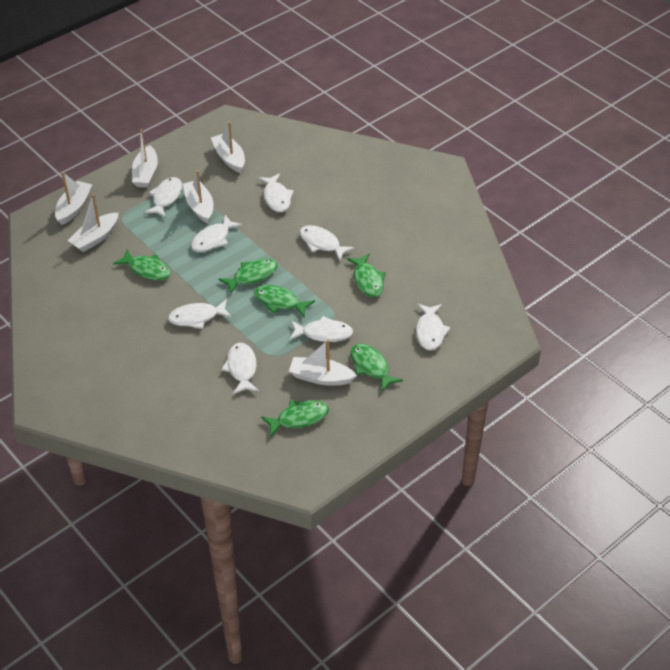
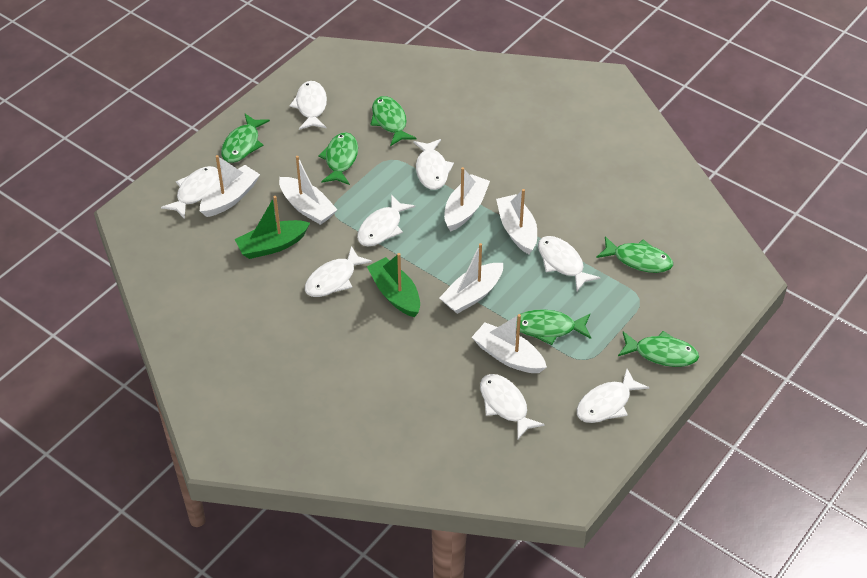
green boat: 0 -> 2

